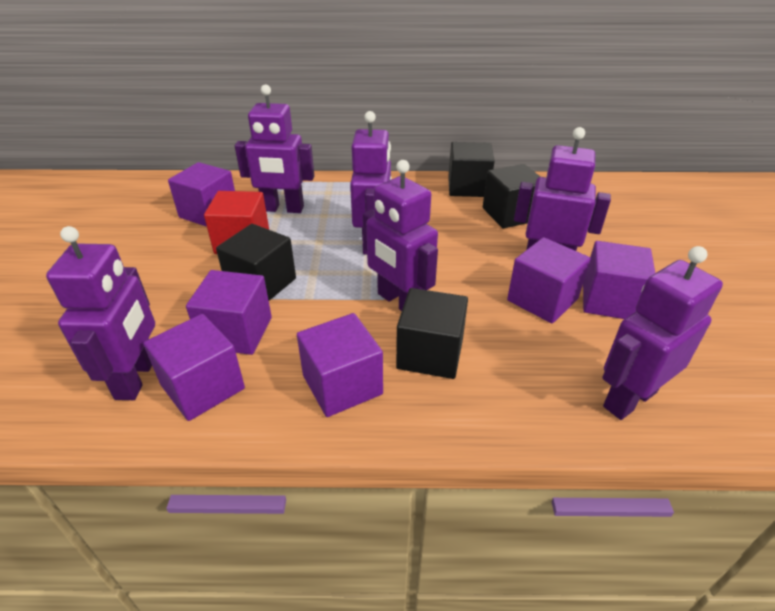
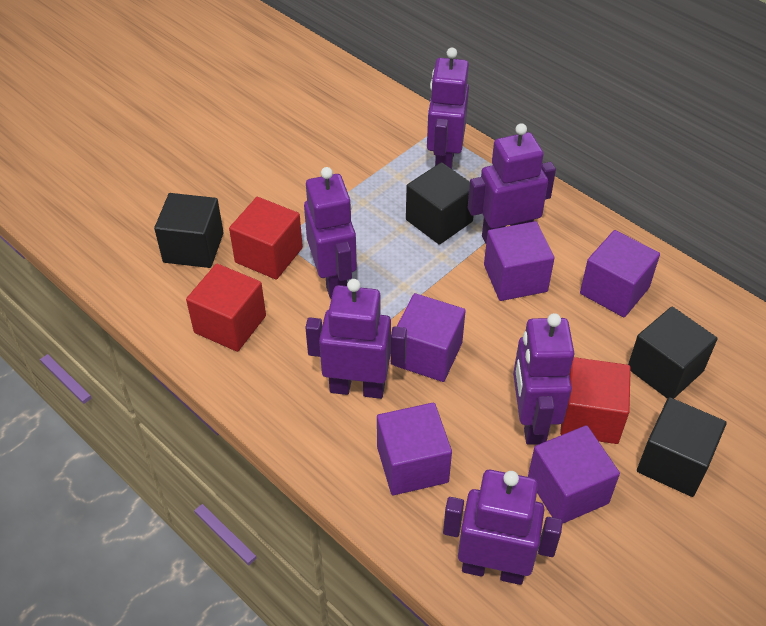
purple cube: 6 -> 5
red cube: 1 -> 3

